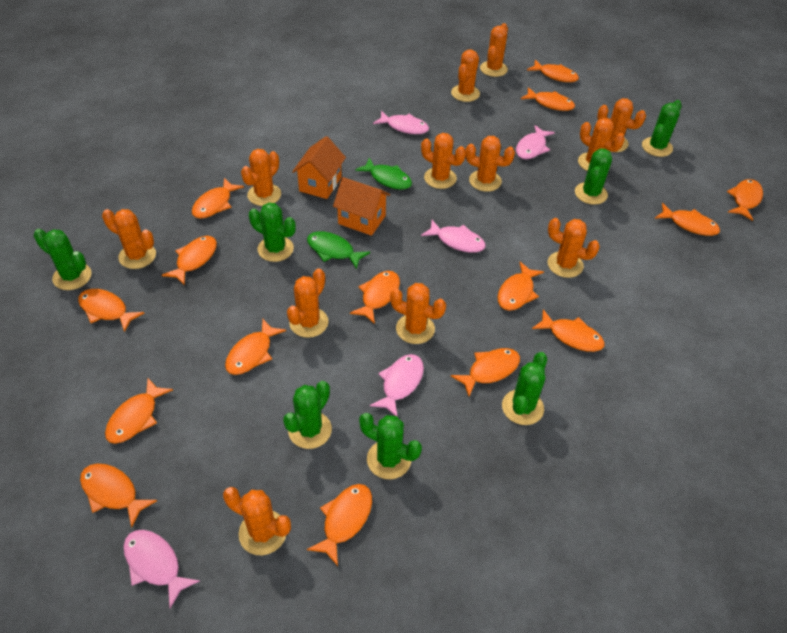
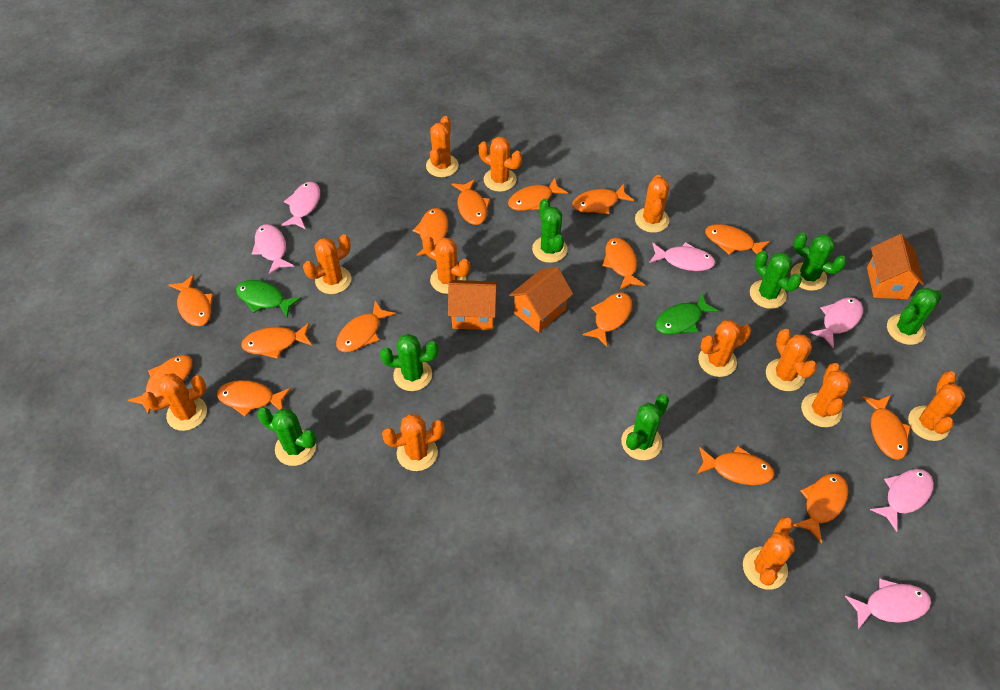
orange house: 2 -> 3
pink fish: 5 -> 6

